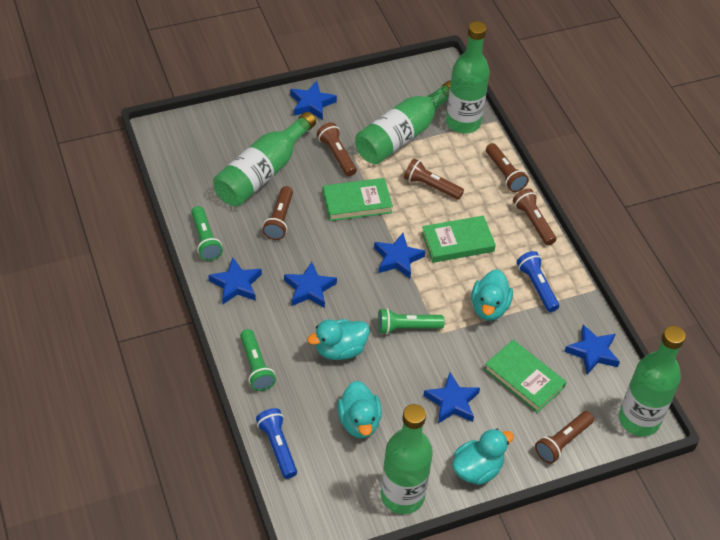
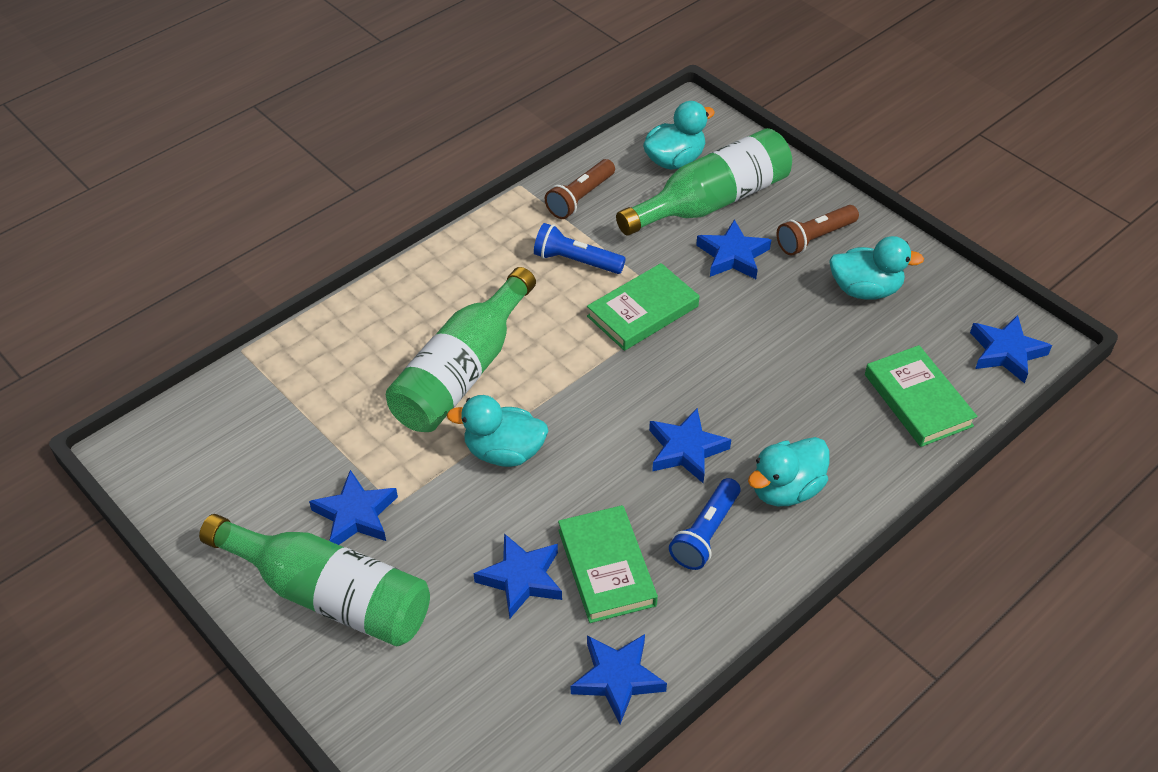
brown flashlight: 6 -> 2
green bottle: 5 -> 3
green flashlight: 3 -> 0

